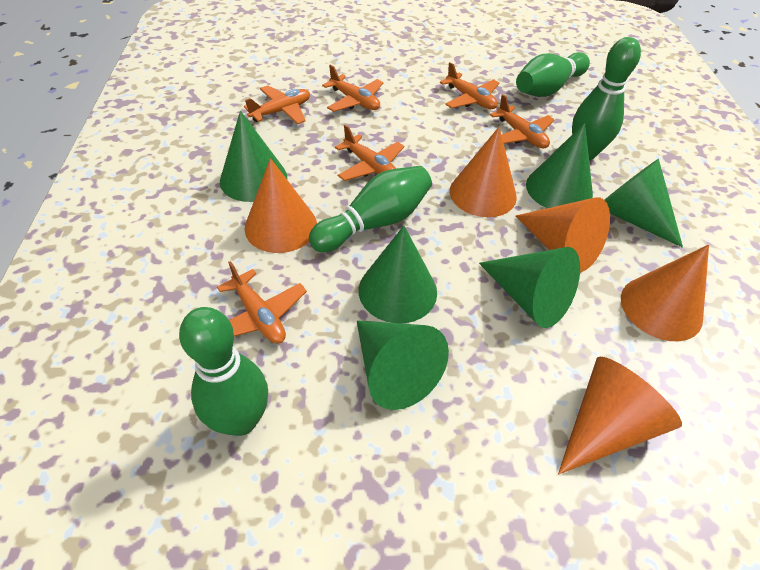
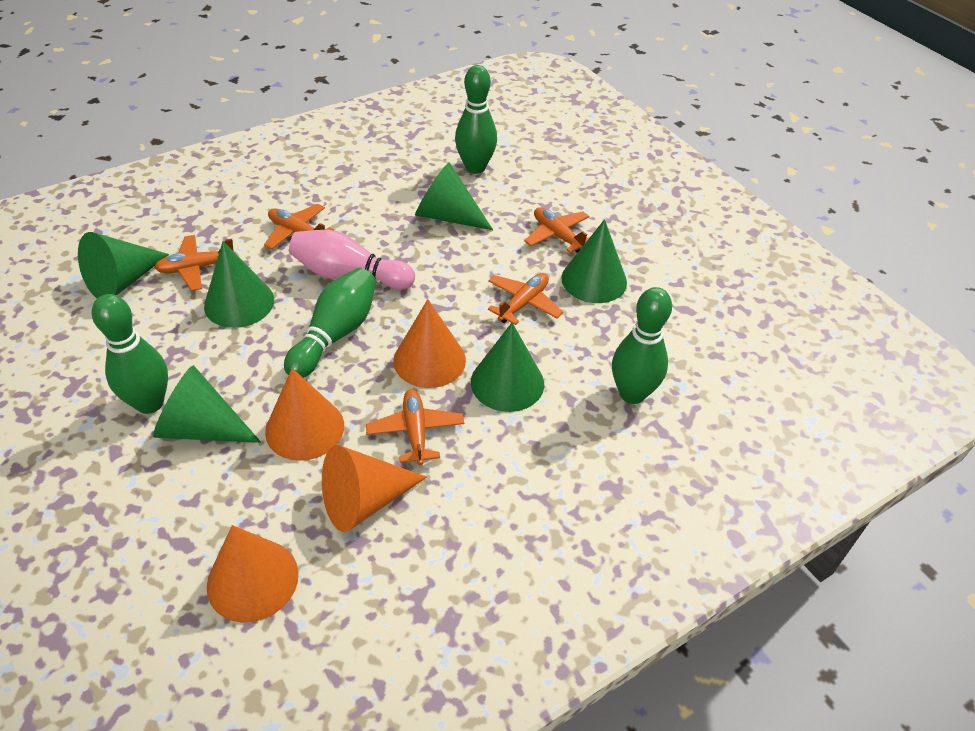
orange cone: 5 -> 4
orange plane: 6 -> 5
pink bowling pin: 0 -> 1

